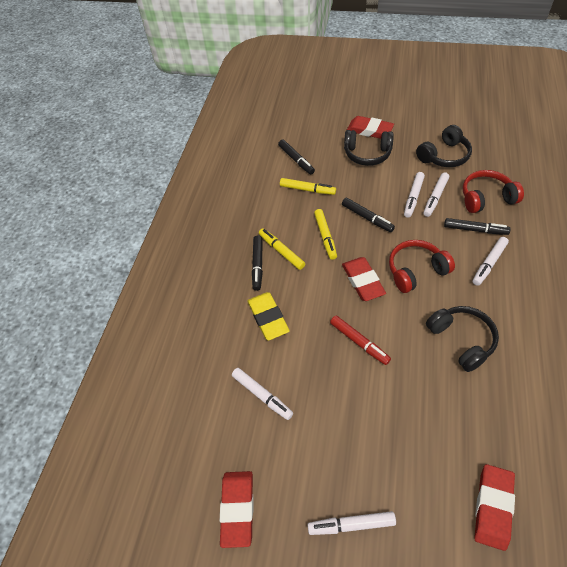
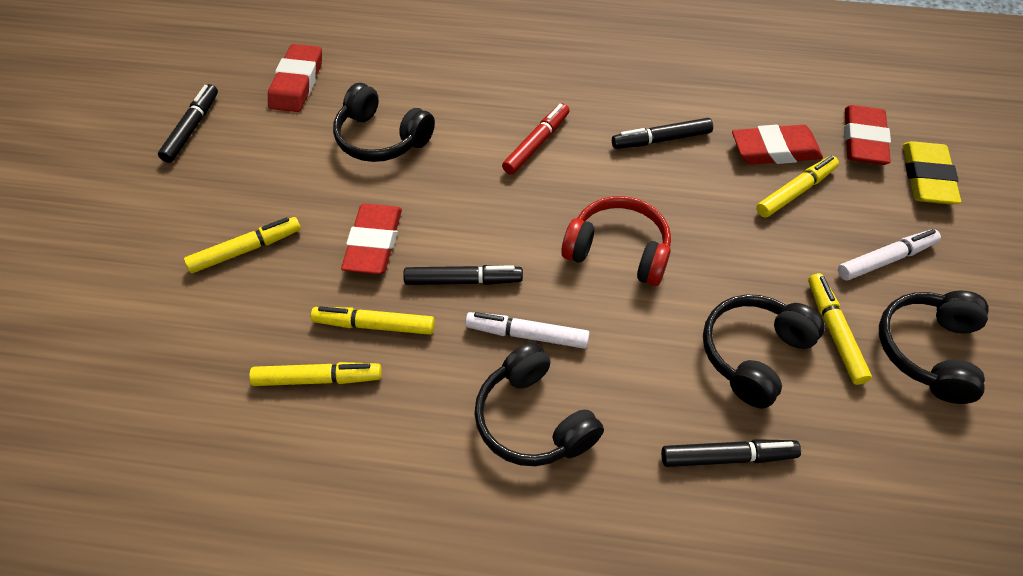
black headphones: 3 -> 4
red headphones: 2 -> 1
white marker: 5 -> 2
yellow marker: 3 -> 5

